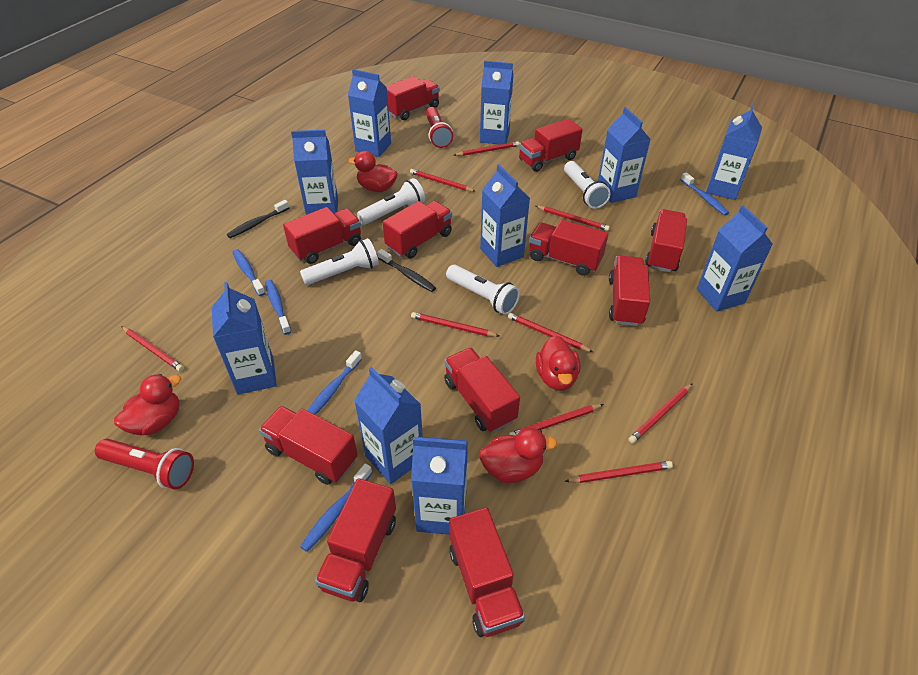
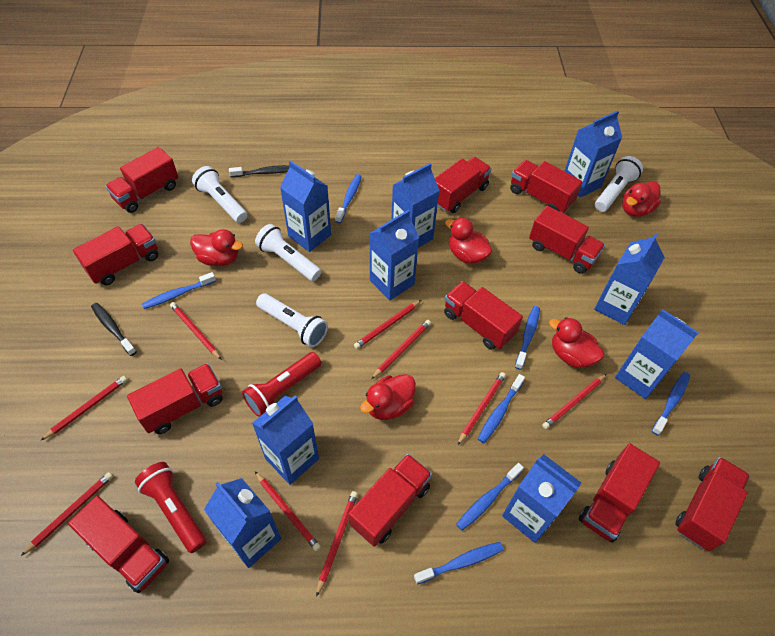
blue carton: 10 -> 9
blue toothbrush: 5 -> 7
red duck: 4 -> 5

